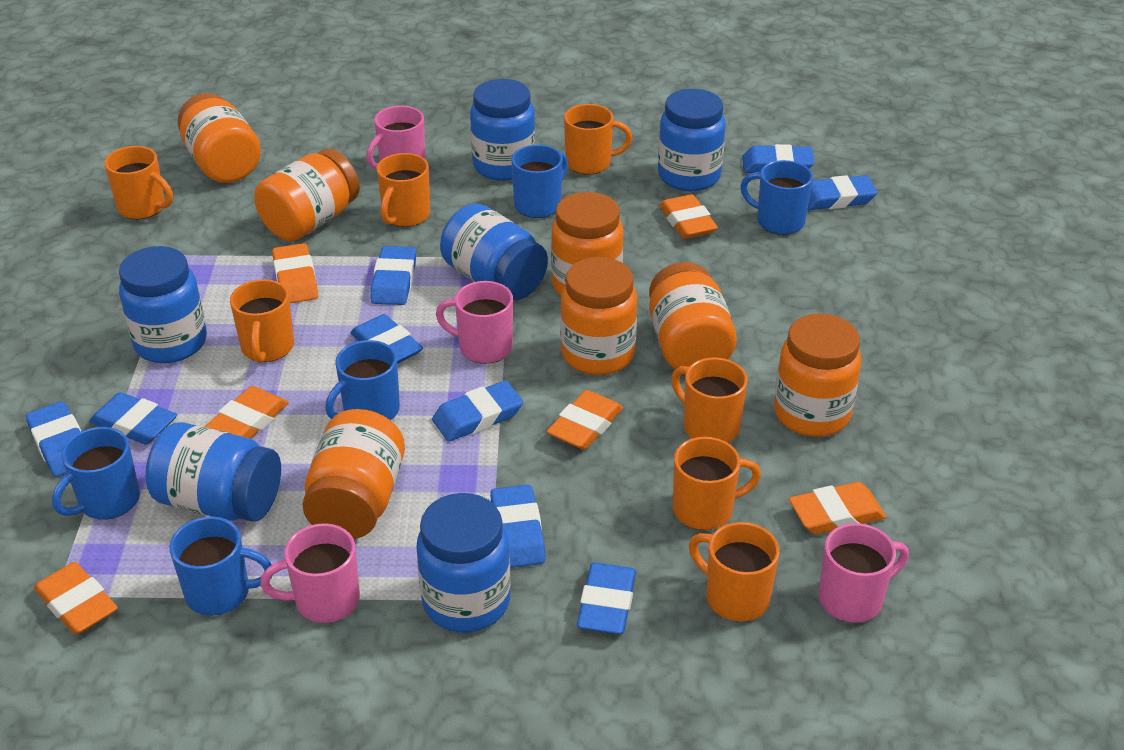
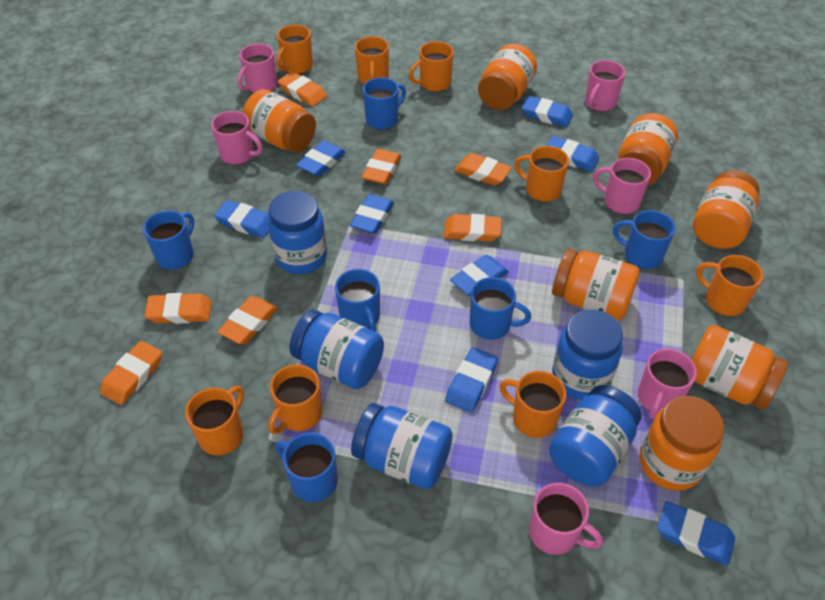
blue eraser: 9 -> 8
blue jar: 6 -> 5
blue mug: 5 -> 6
orange eraser: 6 -> 7
orange mug: 7 -> 8
pink mug: 4 -> 6

